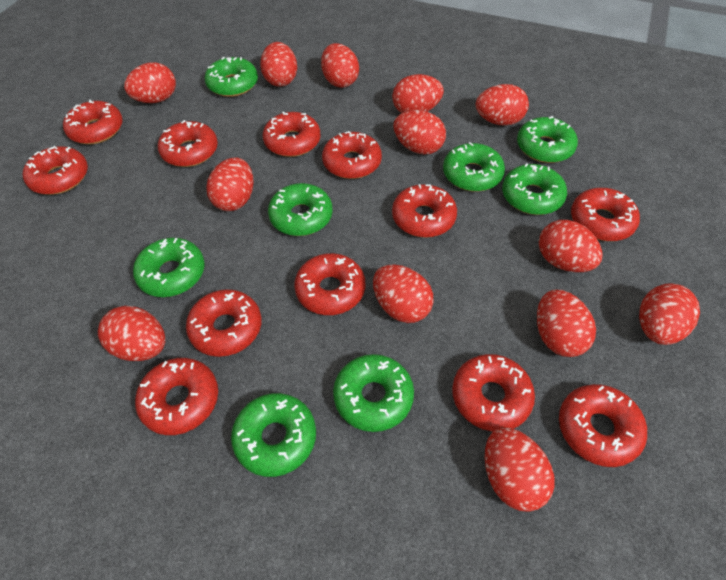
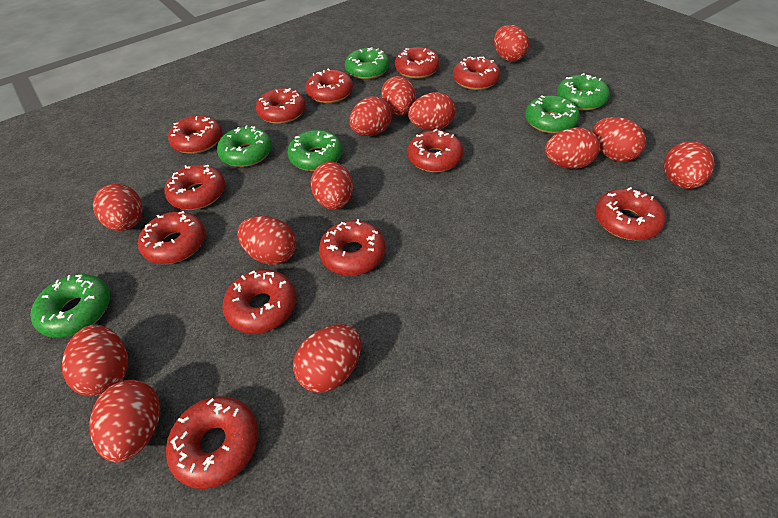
green donut: 8 -> 6

